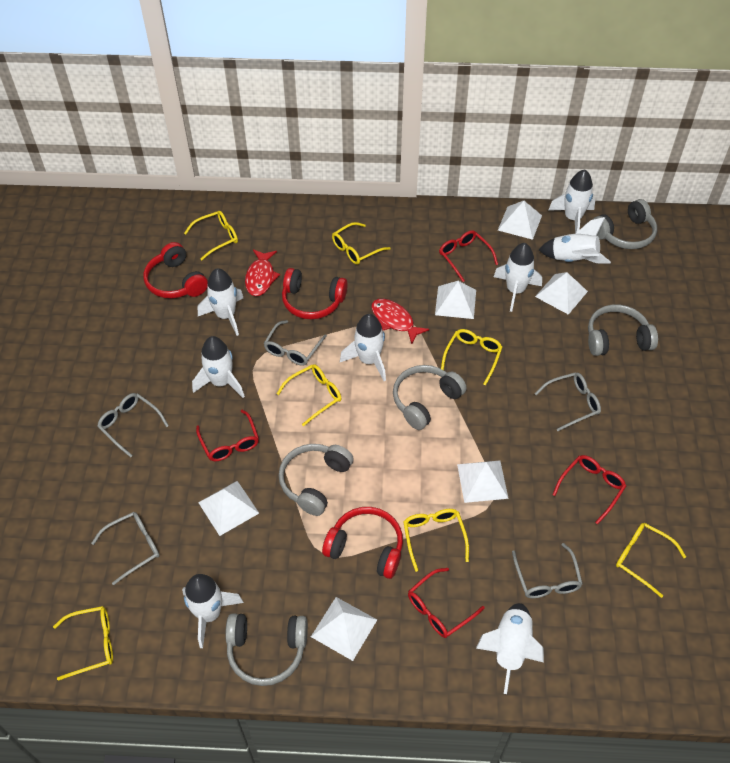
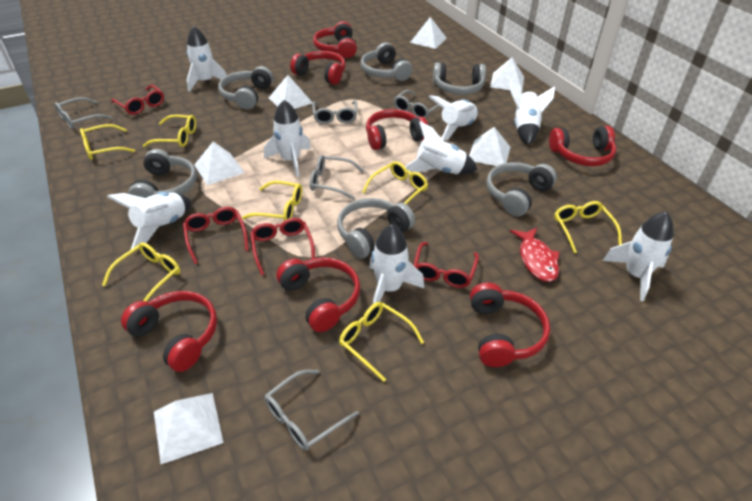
grey headphones: 5 -> 6
red fish: 2 -> 1
red headphones: 3 -> 7

